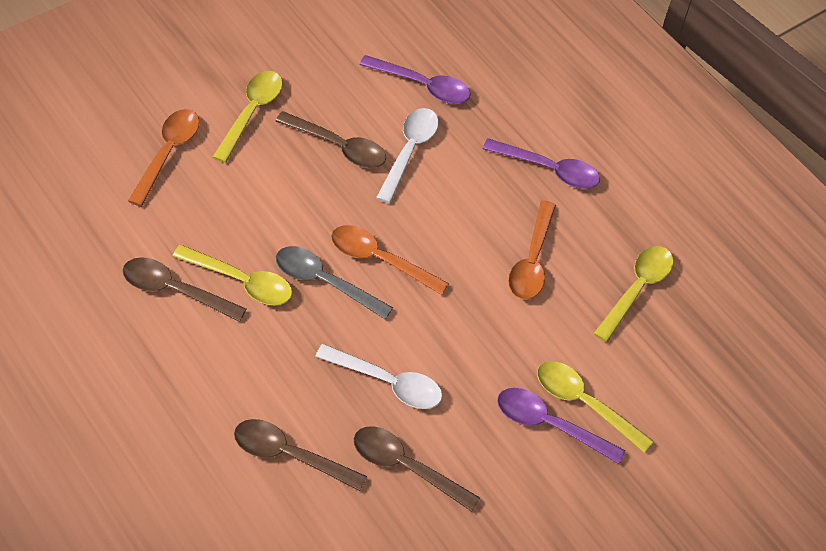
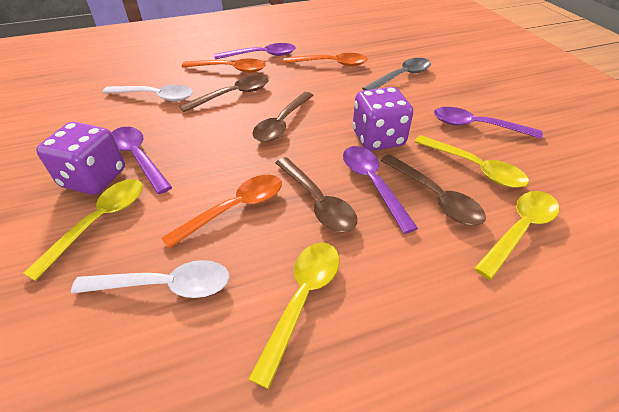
purple dice: 0 -> 2
purple spoon: 3 -> 4

